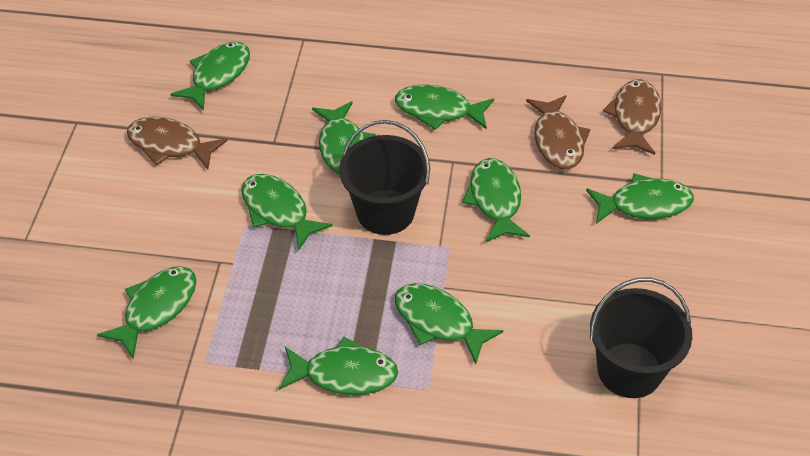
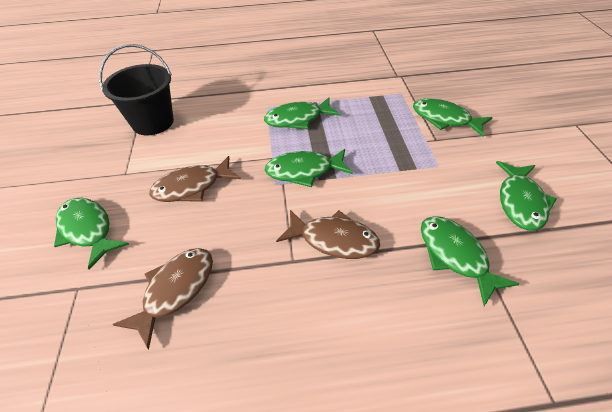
black bucket: 2 -> 1
green fish: 9 -> 6

